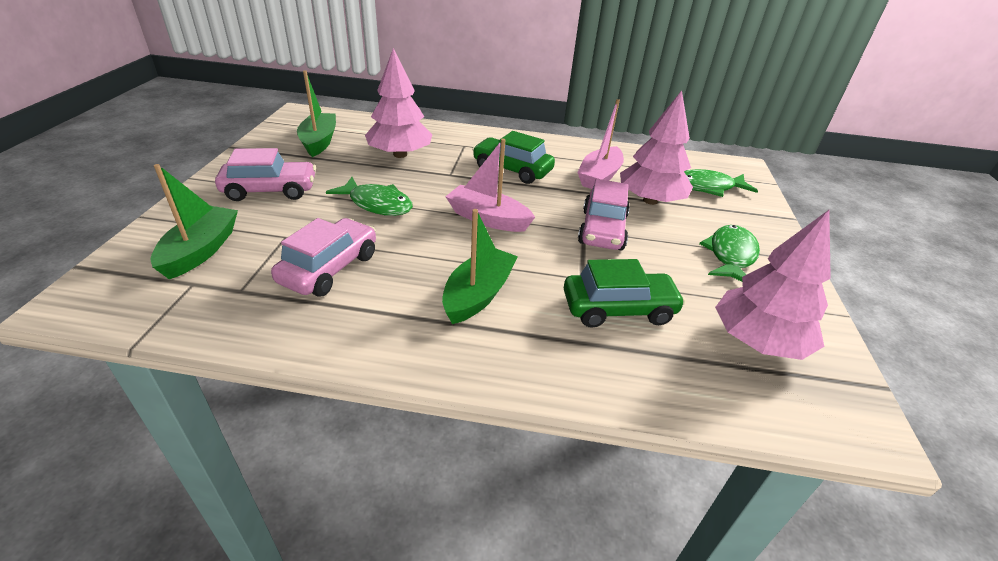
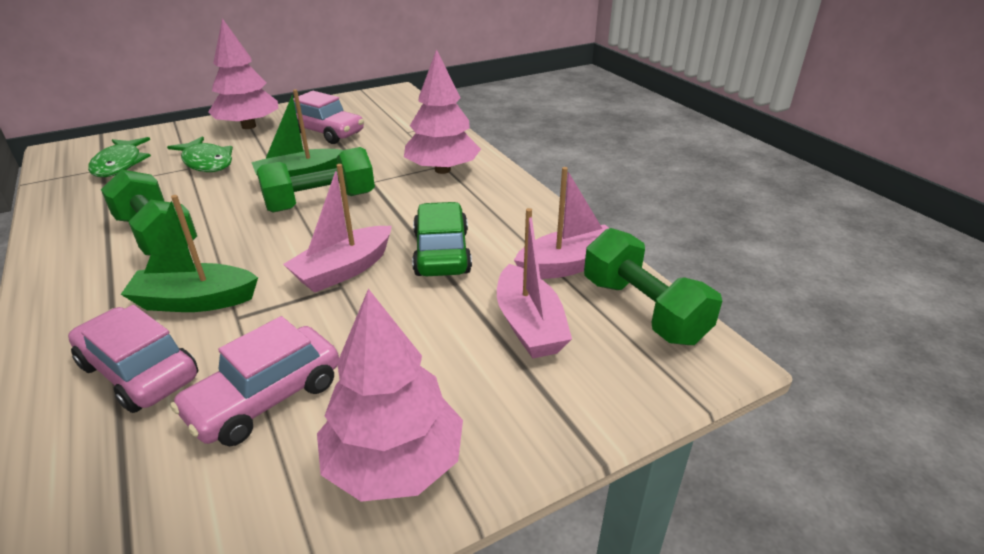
green boat: 3 -> 2
green car: 2 -> 1
green dumbbell: 0 -> 3
green fish: 3 -> 2
pink boat: 2 -> 3

